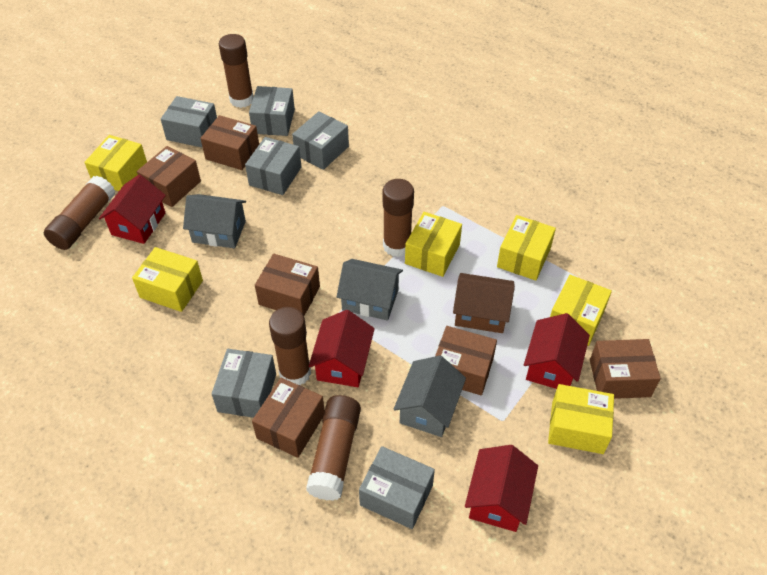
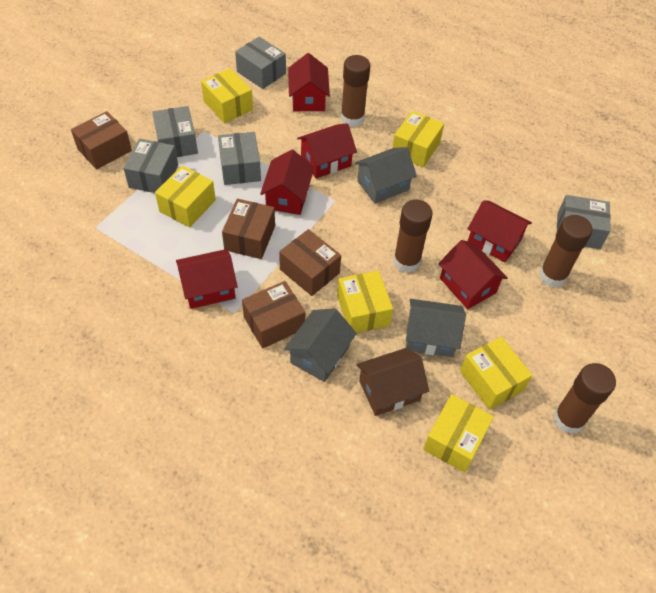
brown box: 6 -> 4
brown glue stick: 5 -> 4
grey box: 6 -> 5
red house: 4 -> 6

